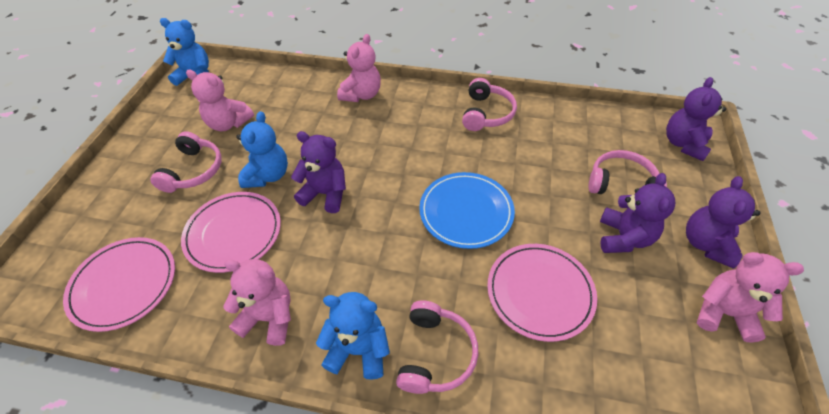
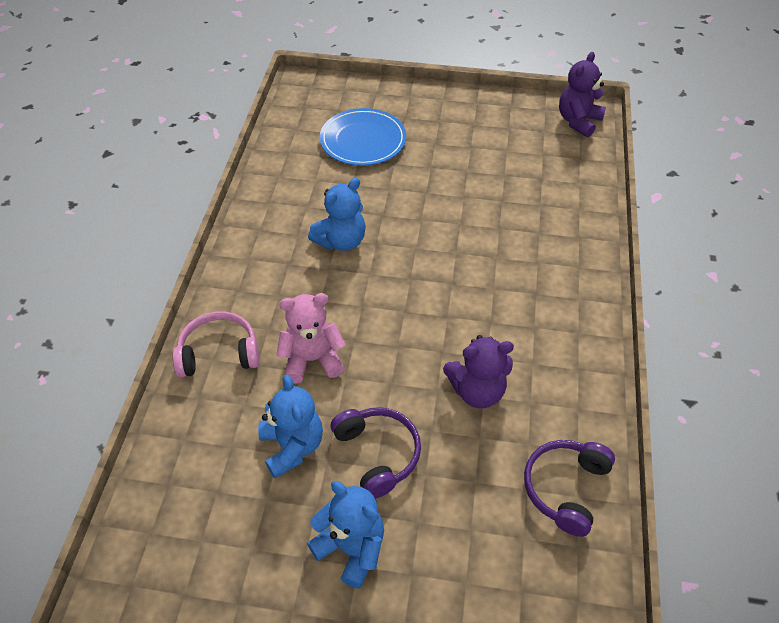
pink headphones: 4 -> 1
pink plate: 3 -> 0
pink teddy bear: 4 -> 1
purple headphones: 0 -> 2
purple teddy bear: 4 -> 2

